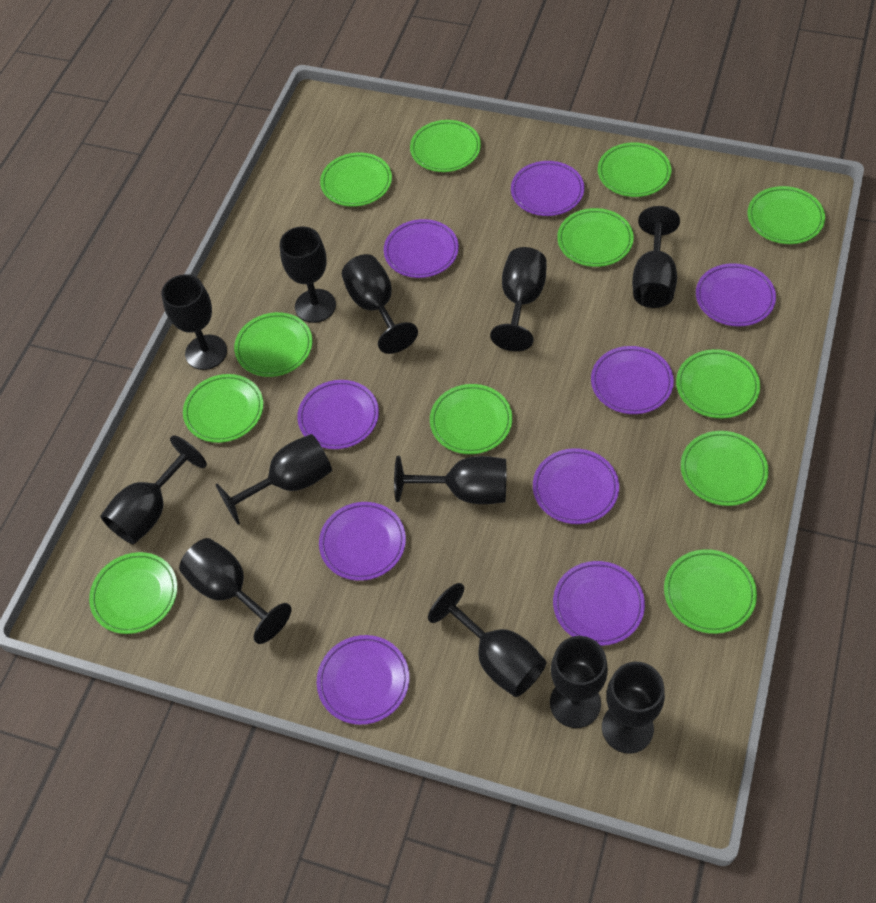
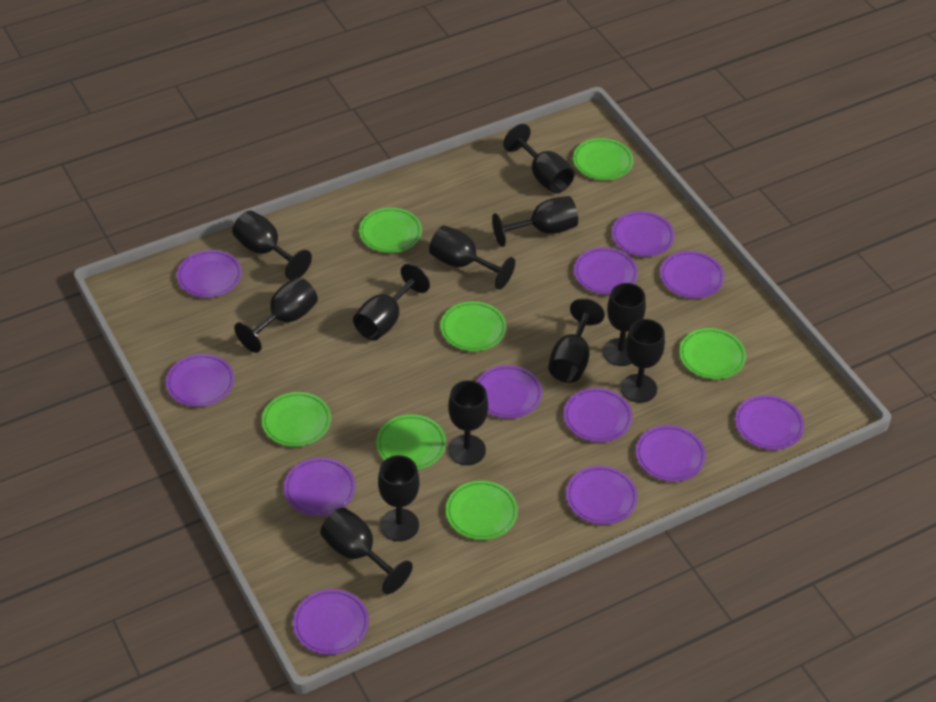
green plate: 12 -> 7
purple plate: 9 -> 12

